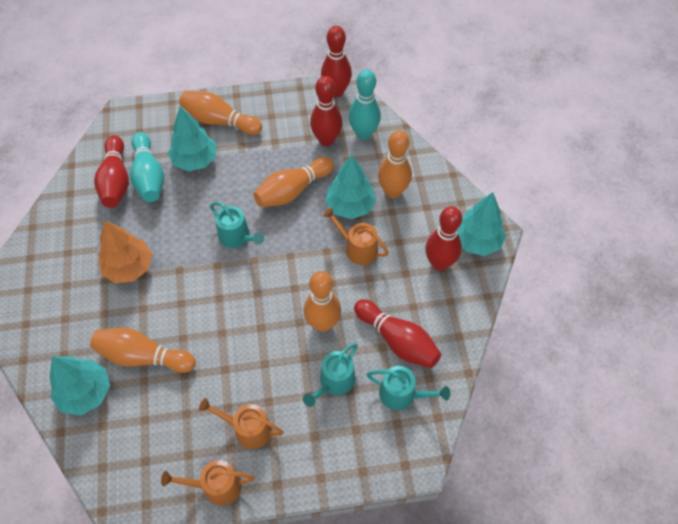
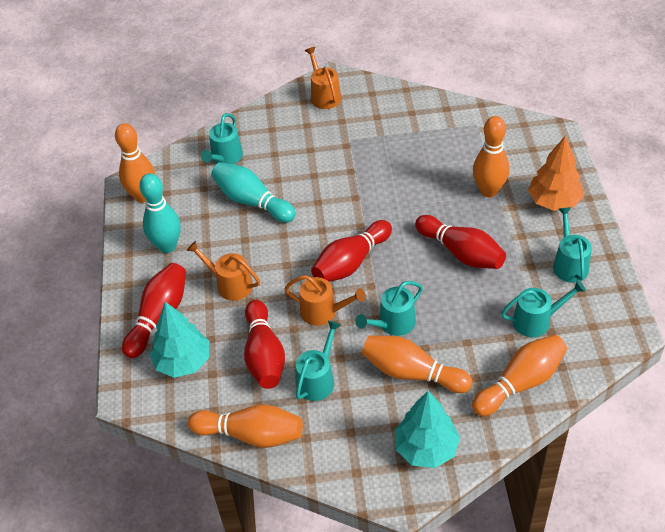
red bowling pin: 5 -> 4
turquoise tree: 4 -> 2
turquoise watering can: 3 -> 5

